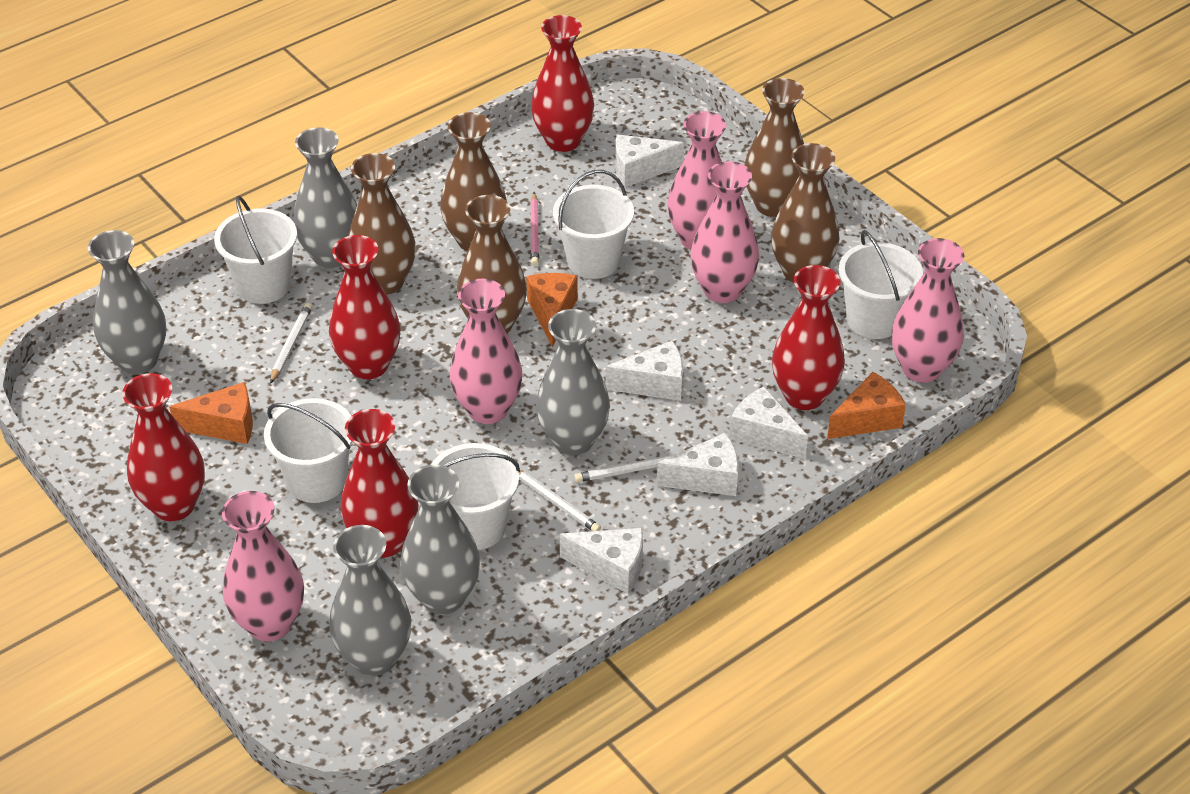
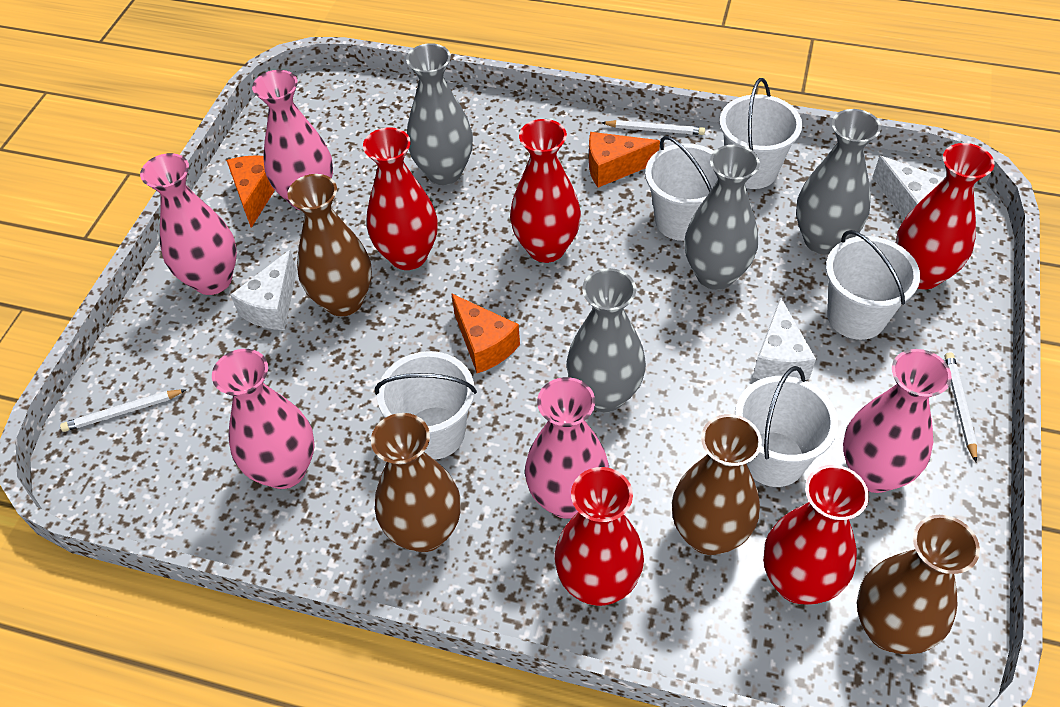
brown vase: 5 -> 4
grey vase: 5 -> 4
pink pencil: 1 -> 0
white cheese: 5 -> 3

